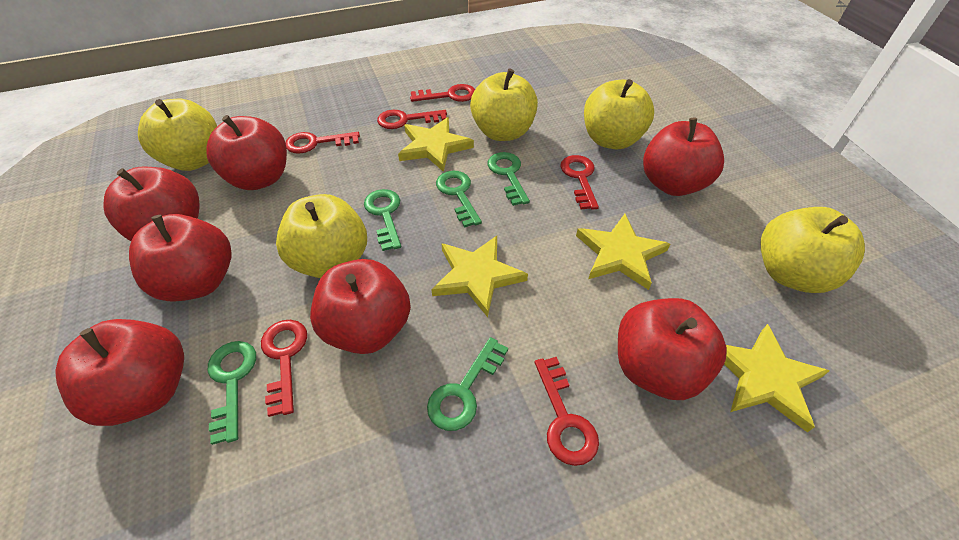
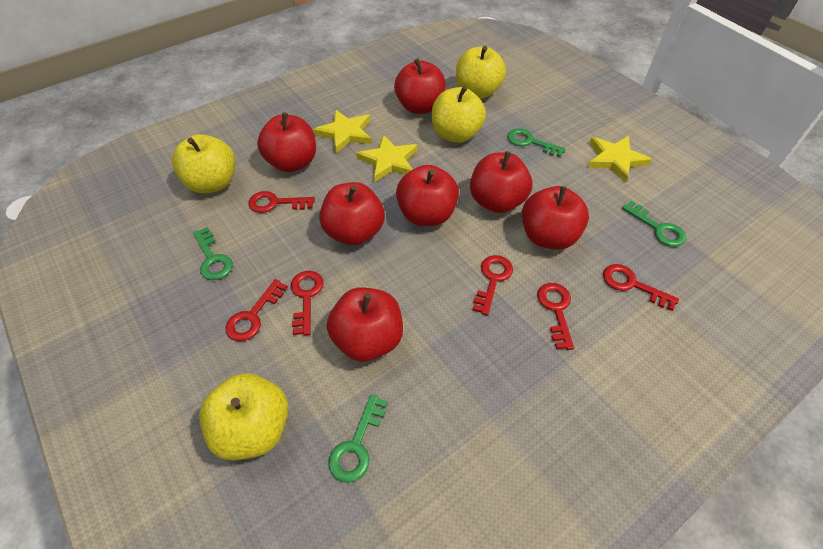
green key: 5 -> 4
yellow apple: 5 -> 4
yellow star: 4 -> 3

